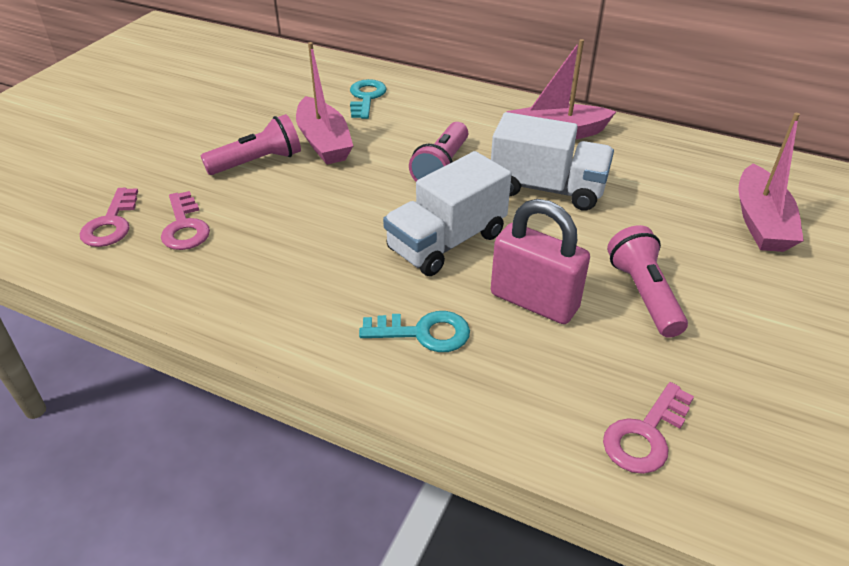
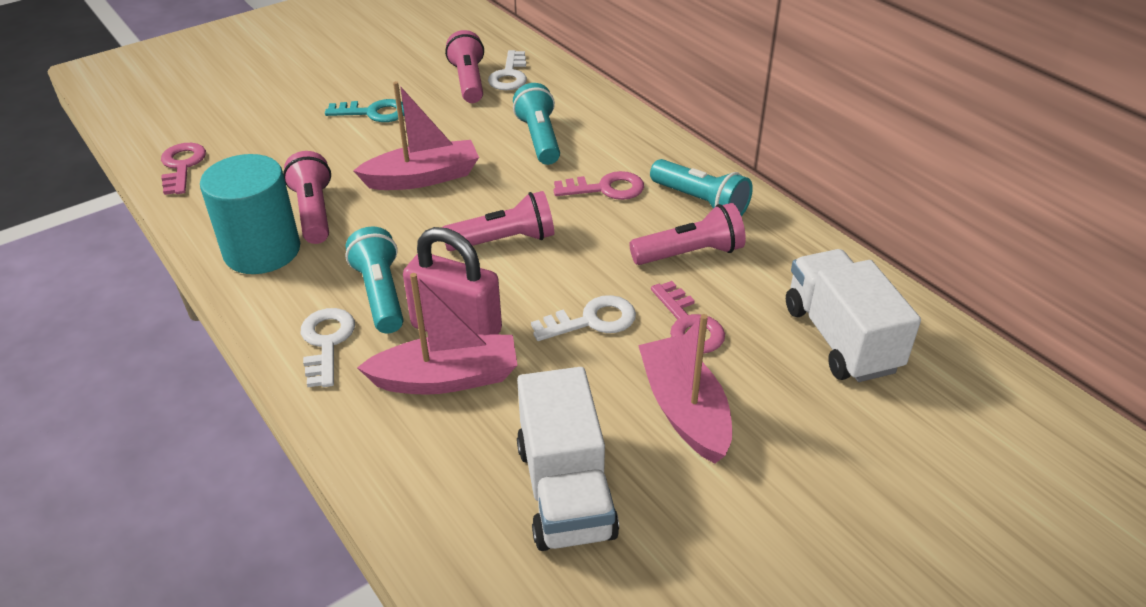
pink flashlight: 3 -> 4
turquoise cylinder: 0 -> 1
turquoise flashlight: 0 -> 3
turquoise key: 2 -> 1
white key: 0 -> 3

